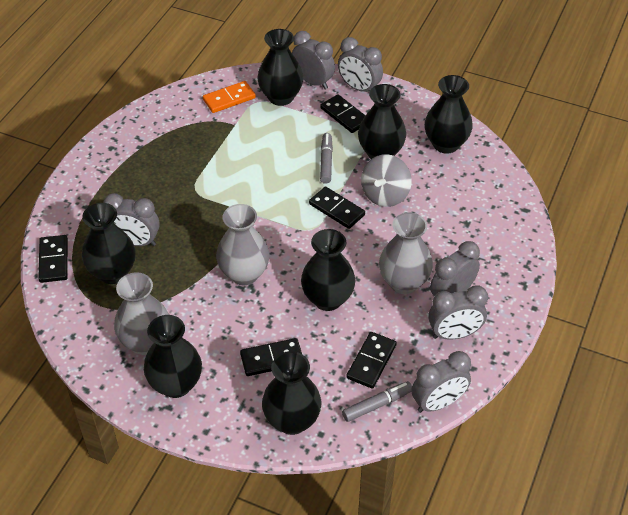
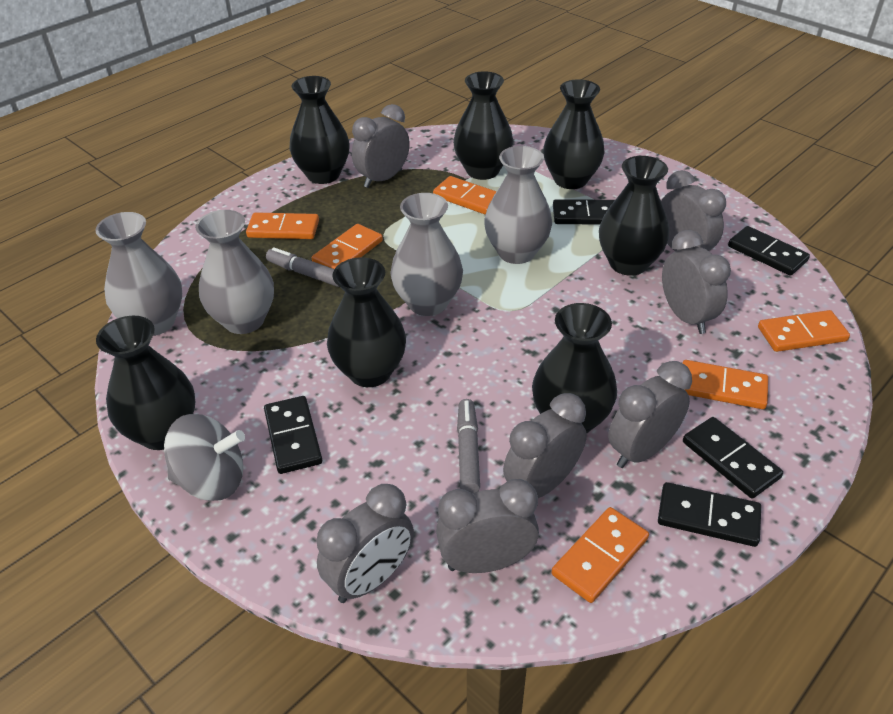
grey clock: 6 -> 7
grey vase: 3 -> 4
orange domino: 1 -> 6

